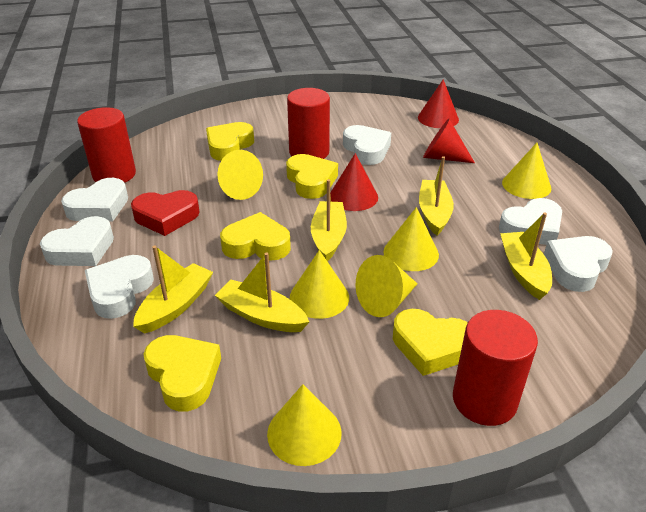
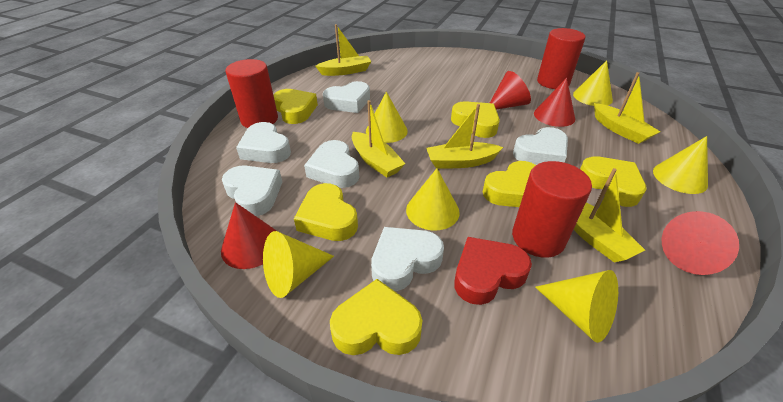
red cone: 3 -> 4
yellow heart: 5 -> 6

